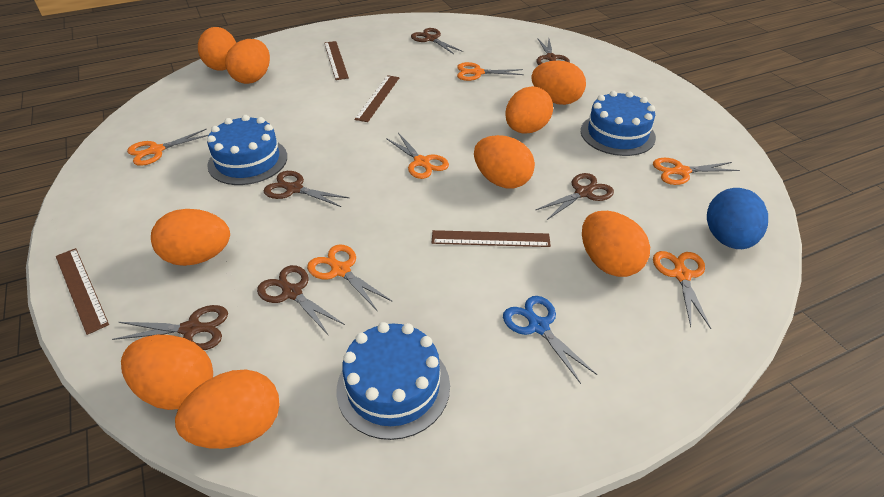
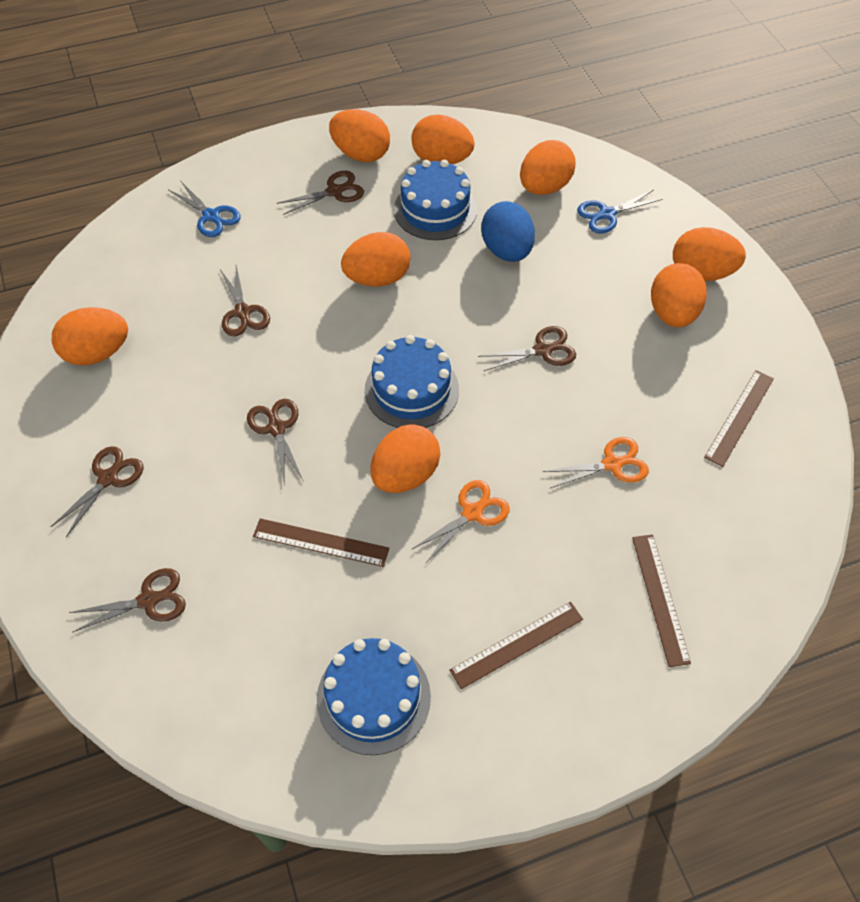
blue scissors: 1 -> 2
orange egg: 9 -> 8
orange scissors: 6 -> 2

